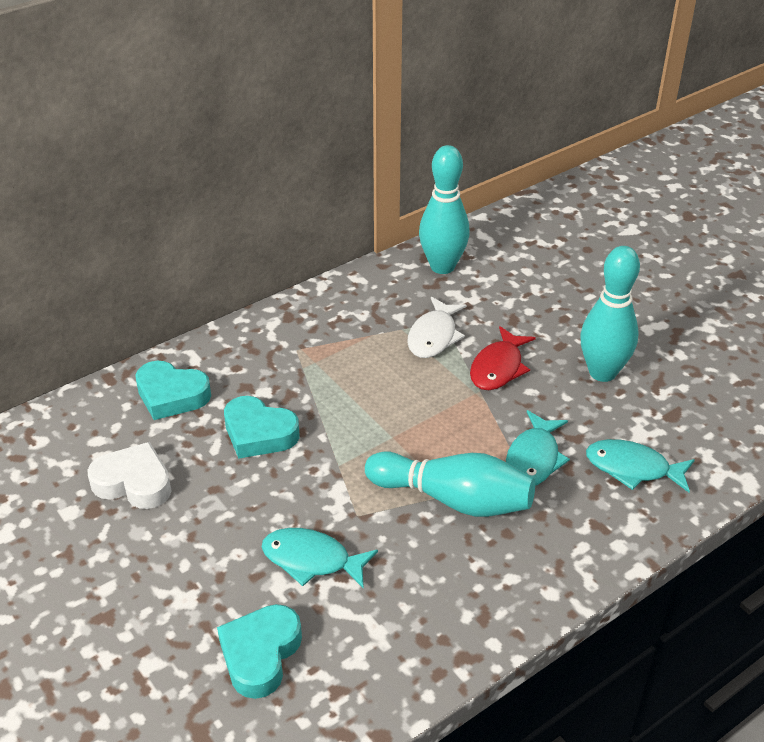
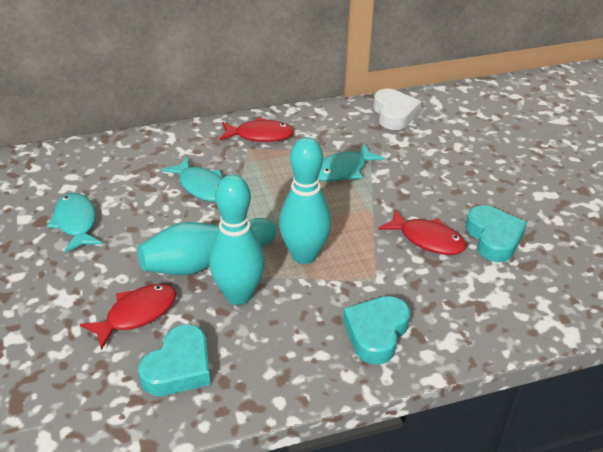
red fish: 1 -> 3
white fish: 1 -> 0

